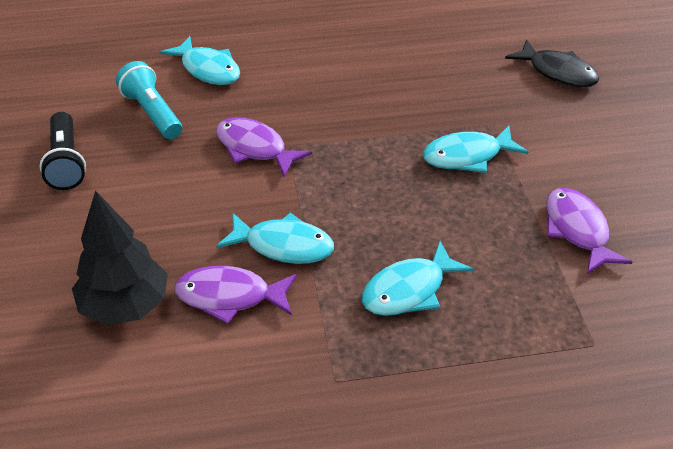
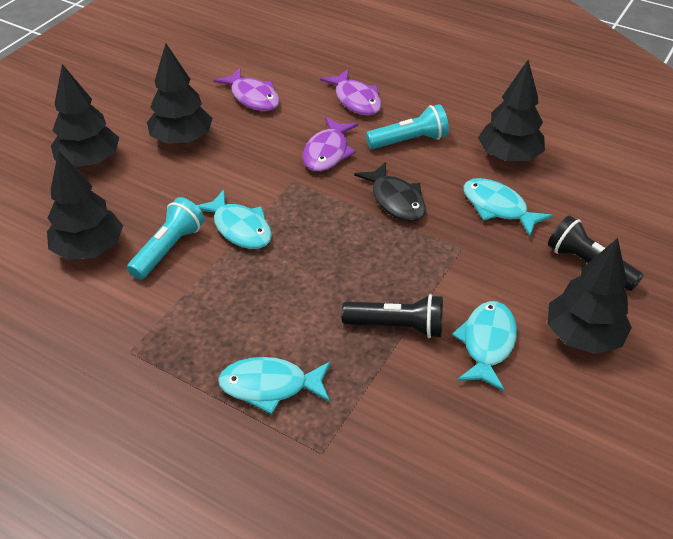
black flashlight: 1 -> 2
black tree: 1 -> 5
turquoise flashlight: 1 -> 2

